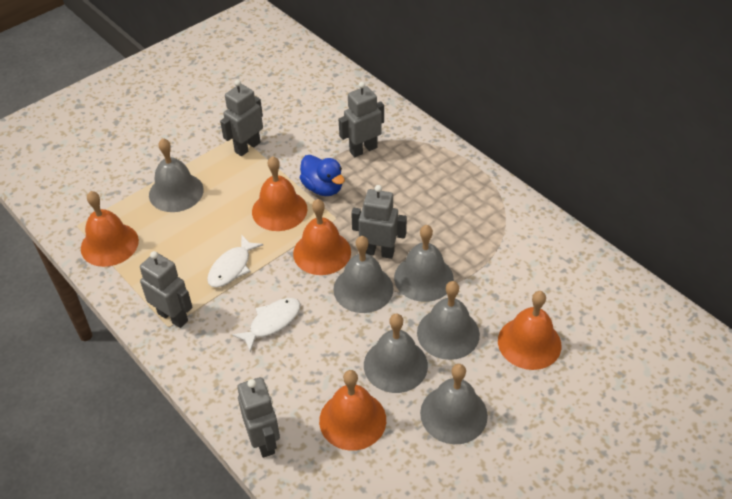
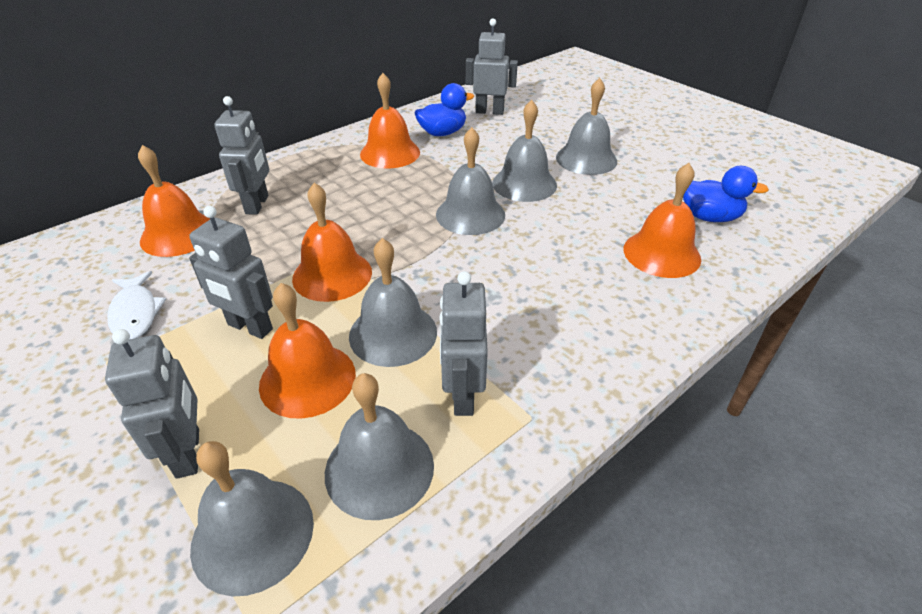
blue duck: 1 -> 2
white fish: 2 -> 1

